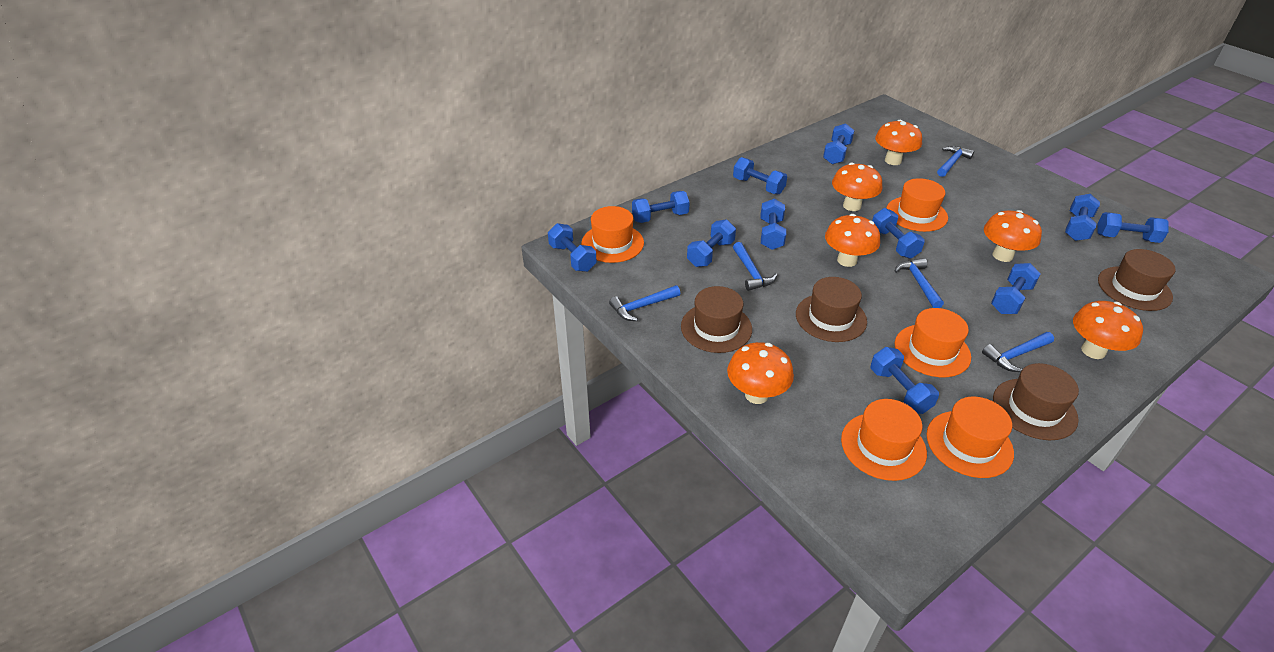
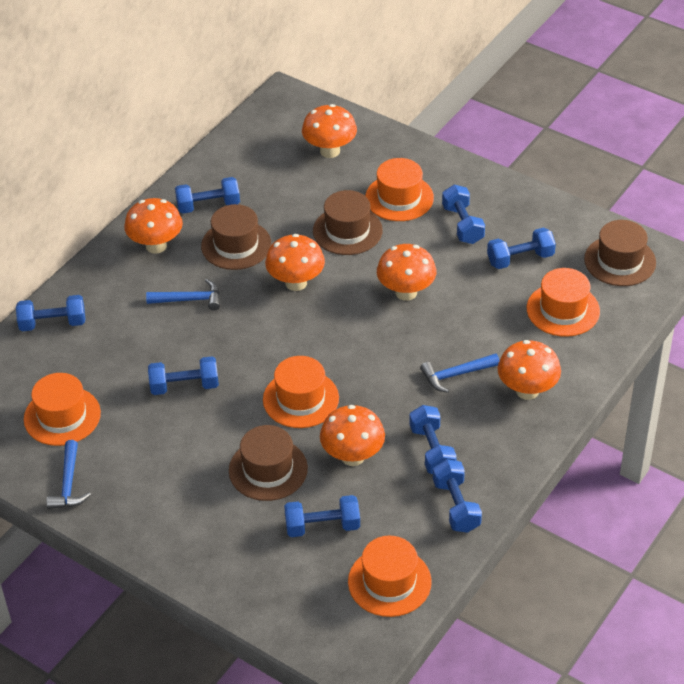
blue dumbbell: 11 -> 8
blue hammer: 5 -> 3

